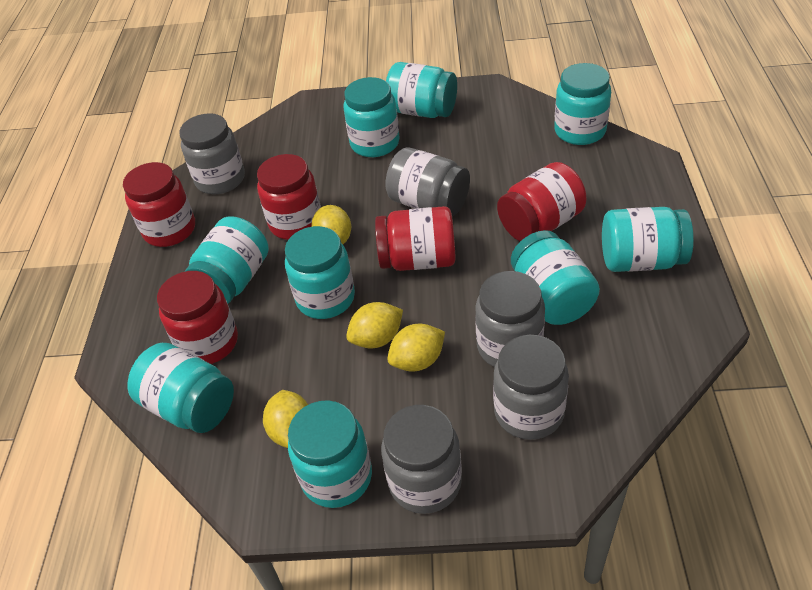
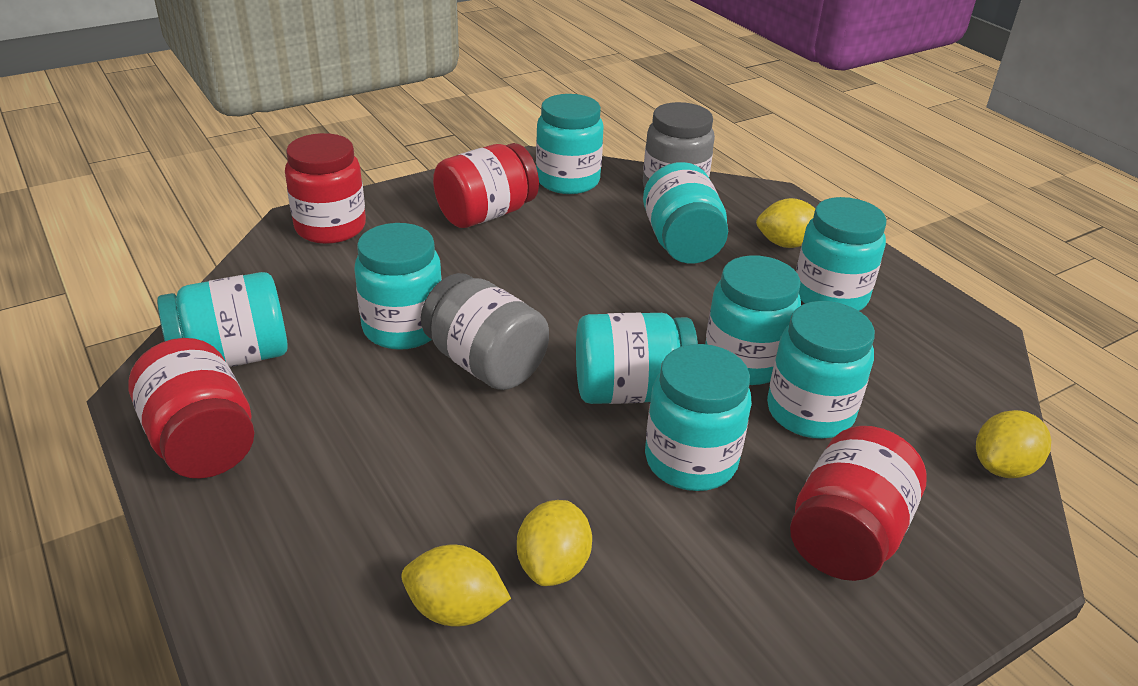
grey jar: 5 -> 2
red jar: 5 -> 4

